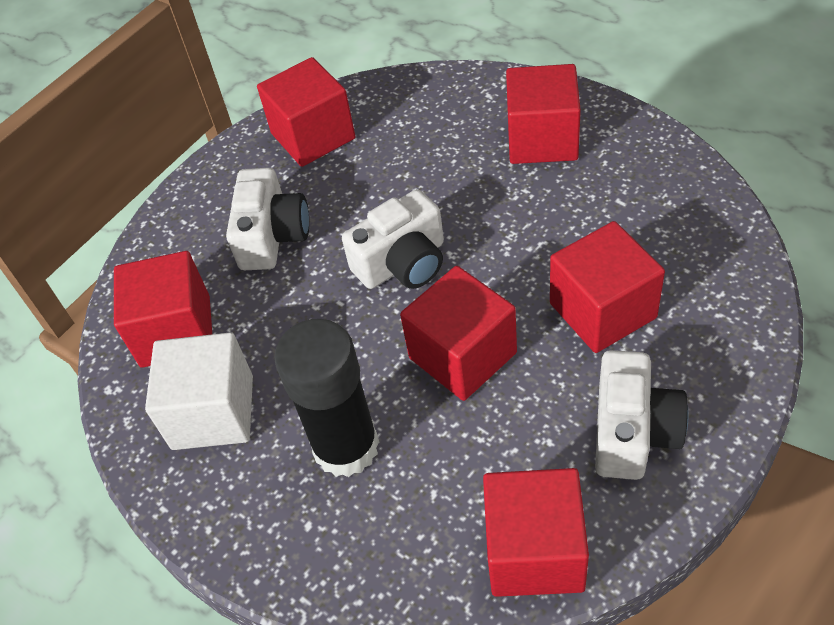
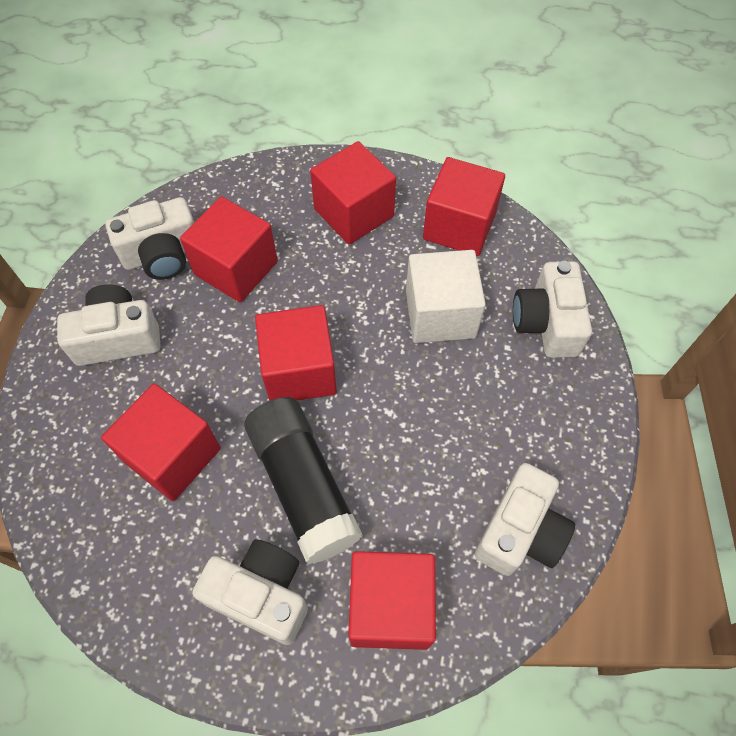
white camera: 3 -> 5

